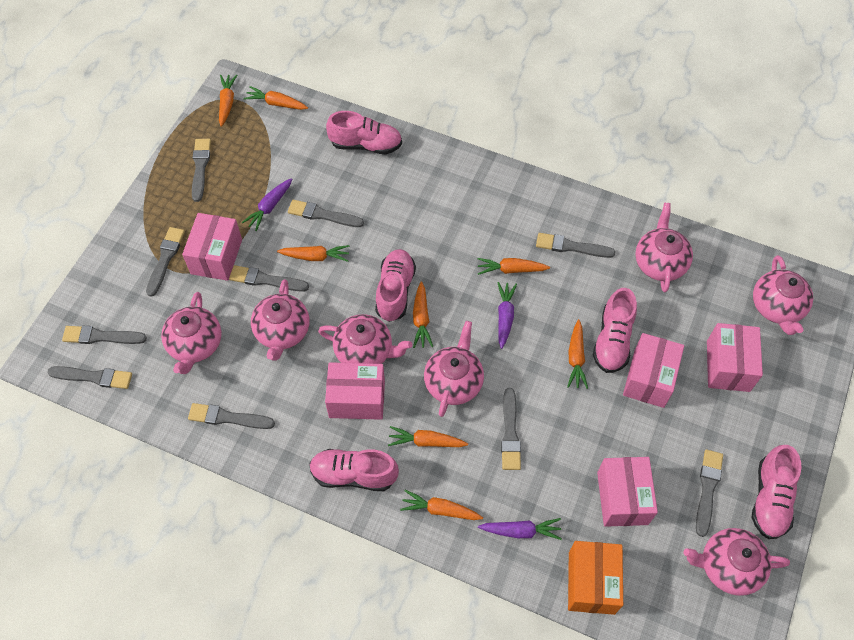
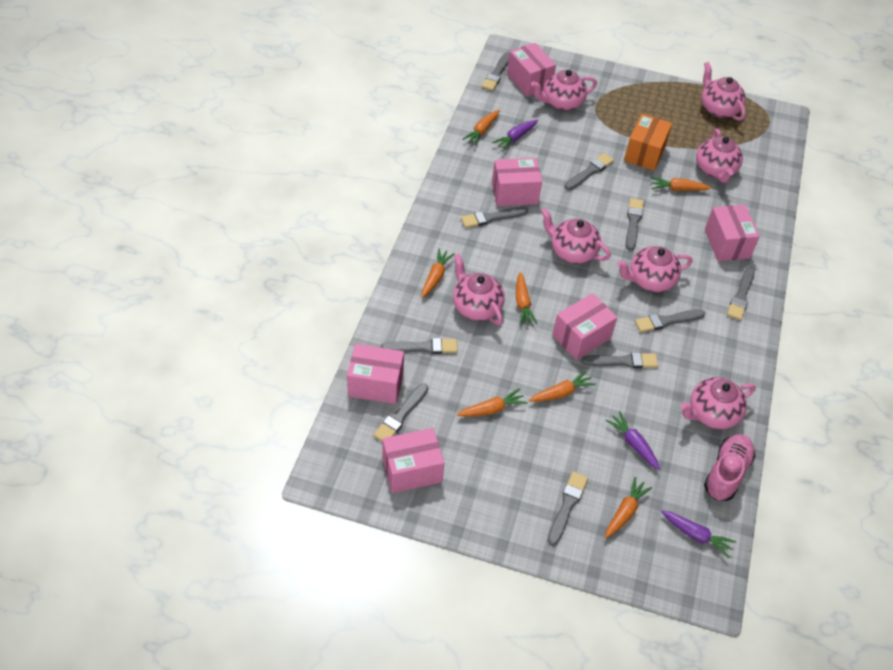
orange carrot: 8 -> 7
pink box: 5 -> 6
pink shoe: 5 -> 1

